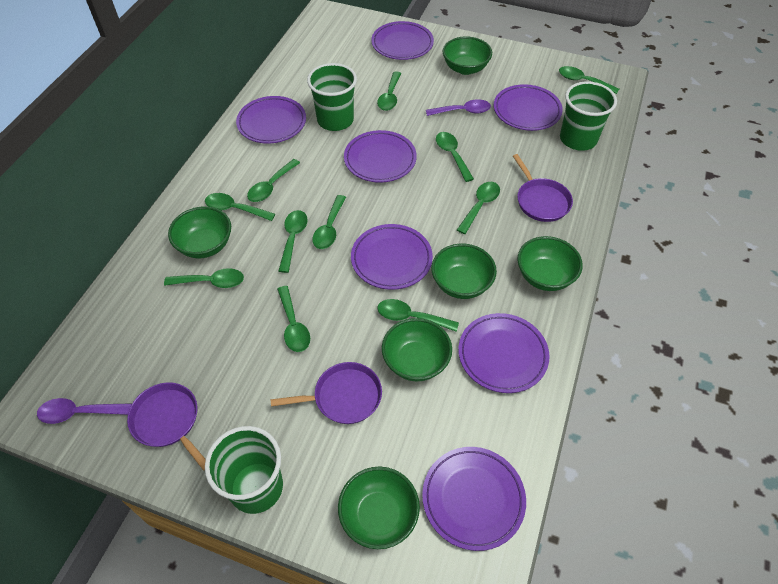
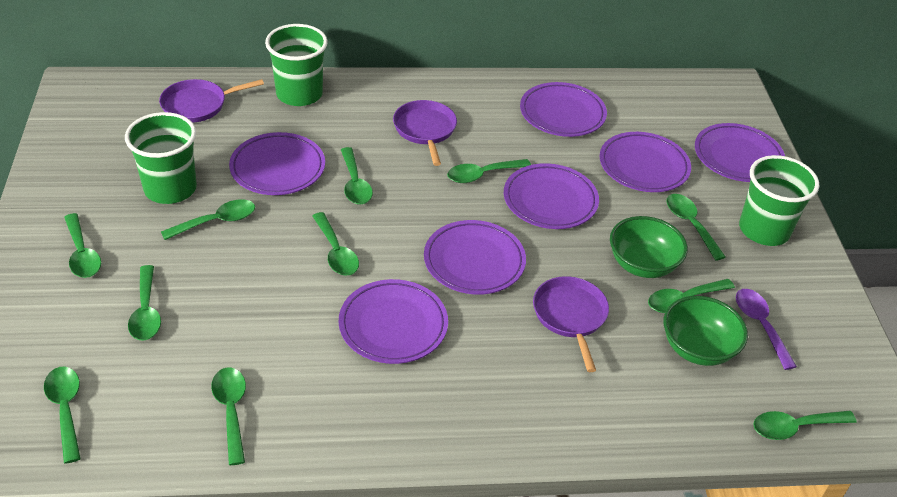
green bowl: 6 -> 2
purple spoon: 2 -> 1

